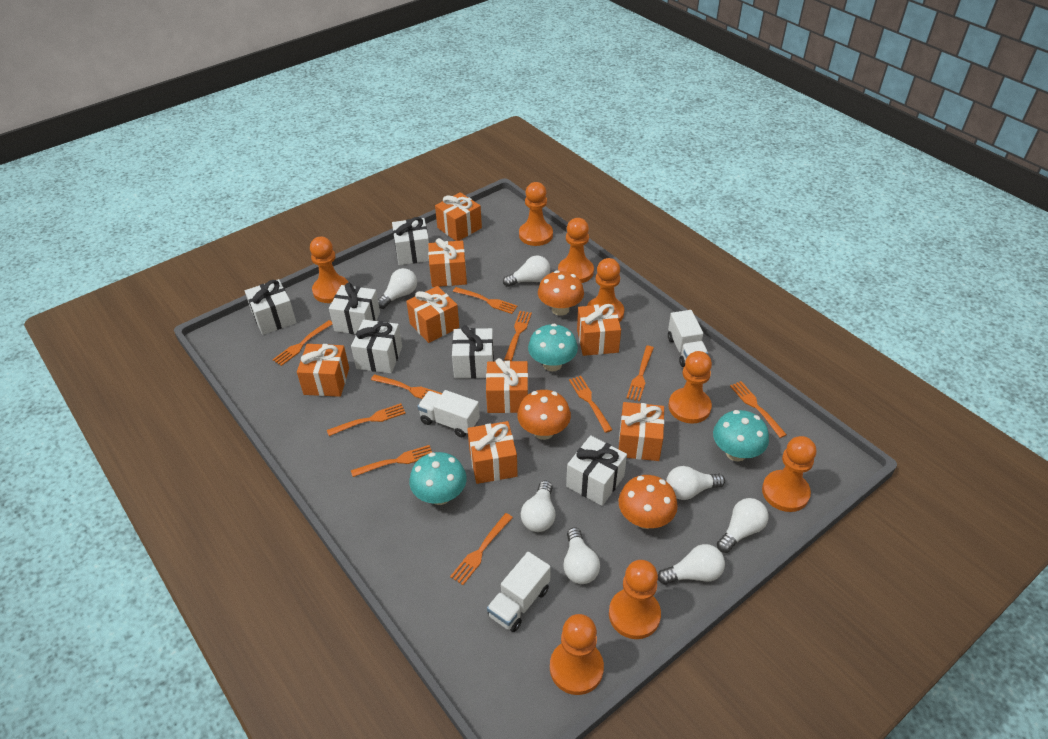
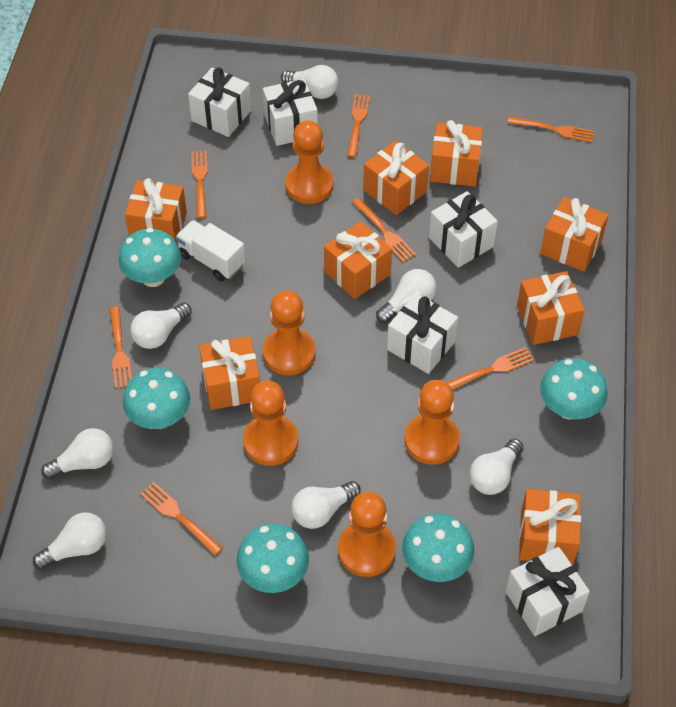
orange fork: 10 -> 7
orange mushroom: 3 -> 0
orange pawn: 8 -> 5
turquoise mushroom: 3 -> 5
white gift: 6 -> 5
white truck: 3 -> 1

